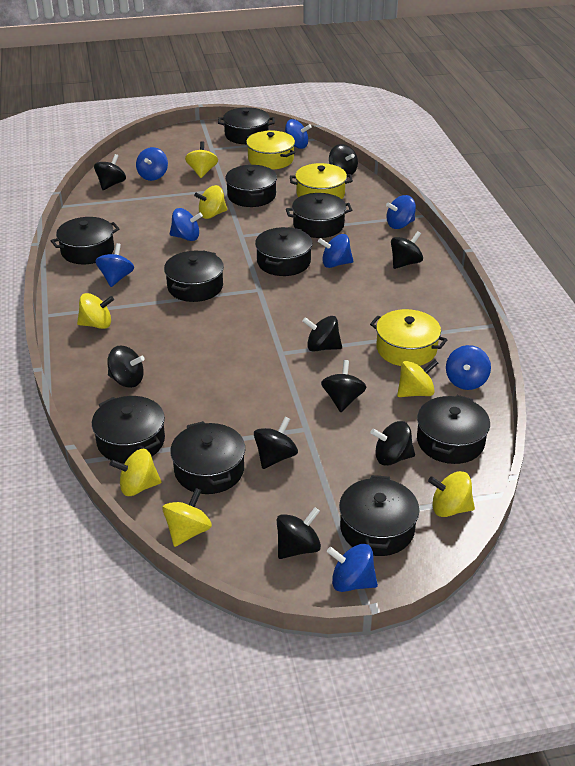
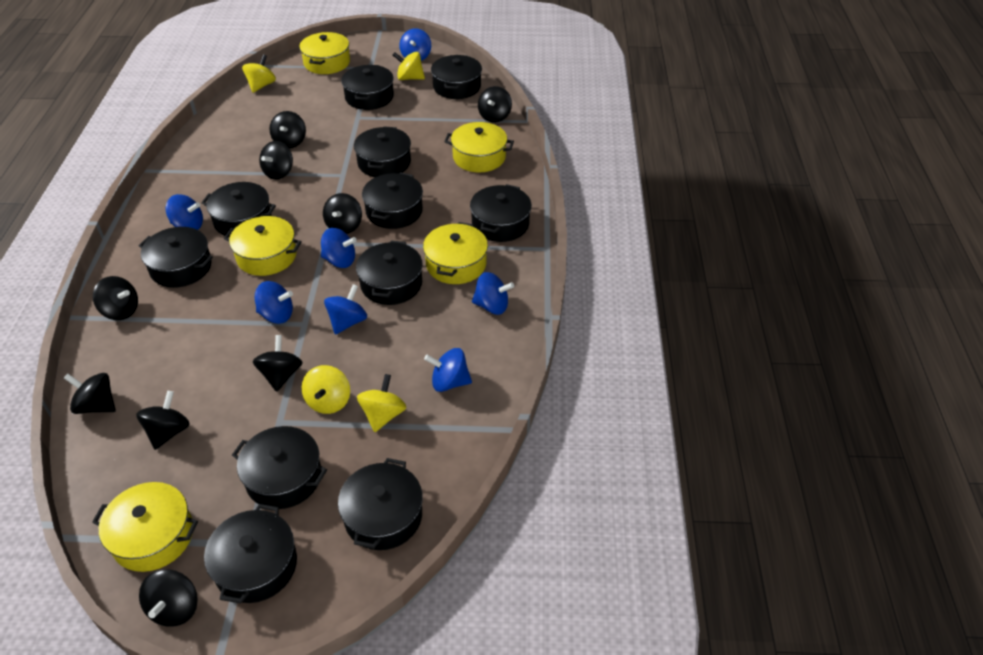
black pot: 10 -> 11
blue spinning top: 8 -> 7
yellow pot: 3 -> 5
yellow spinning top: 7 -> 4

